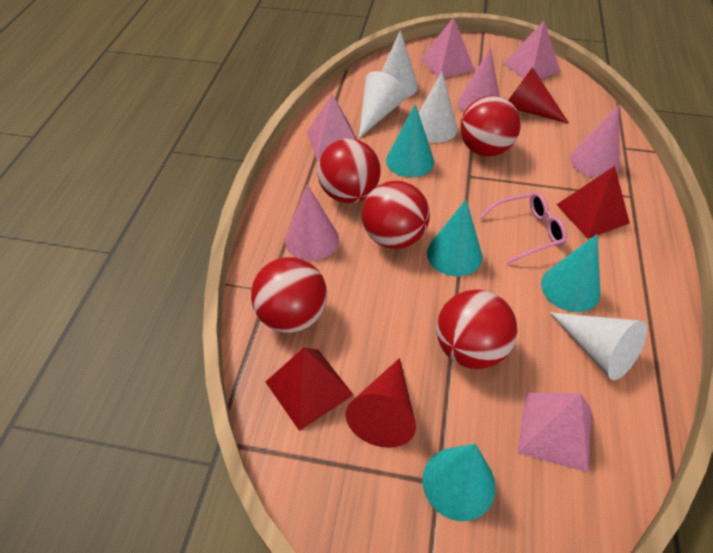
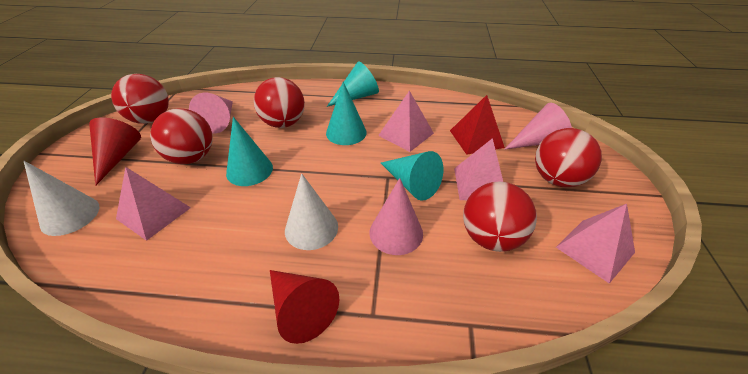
pink glasses: 1 -> 0
red pyramid: 2 -> 1
white cone: 4 -> 2

